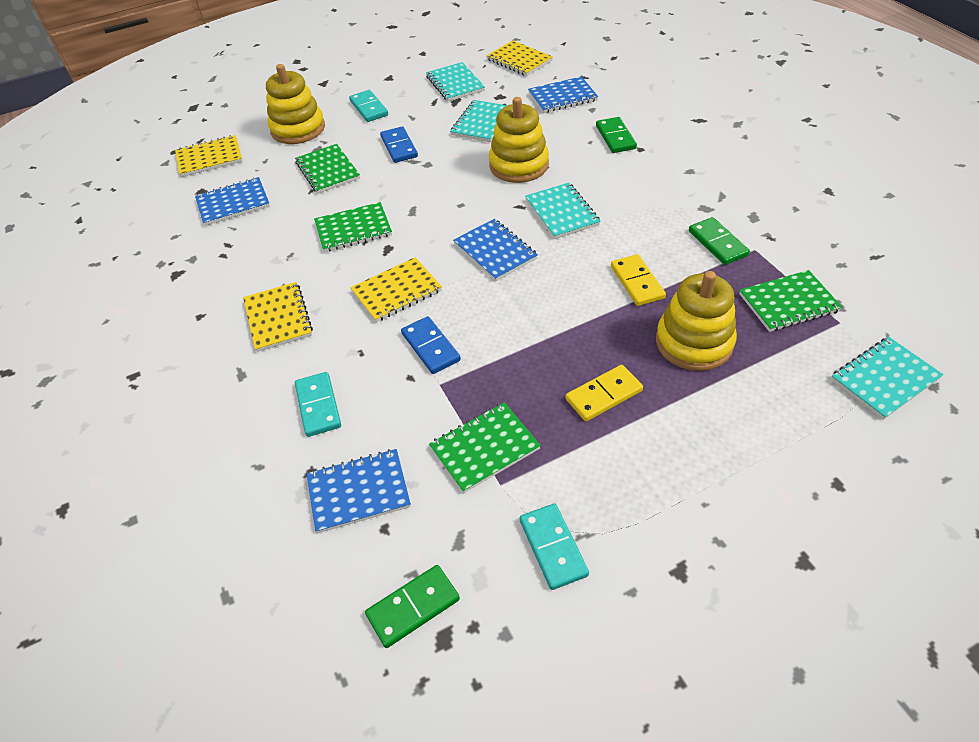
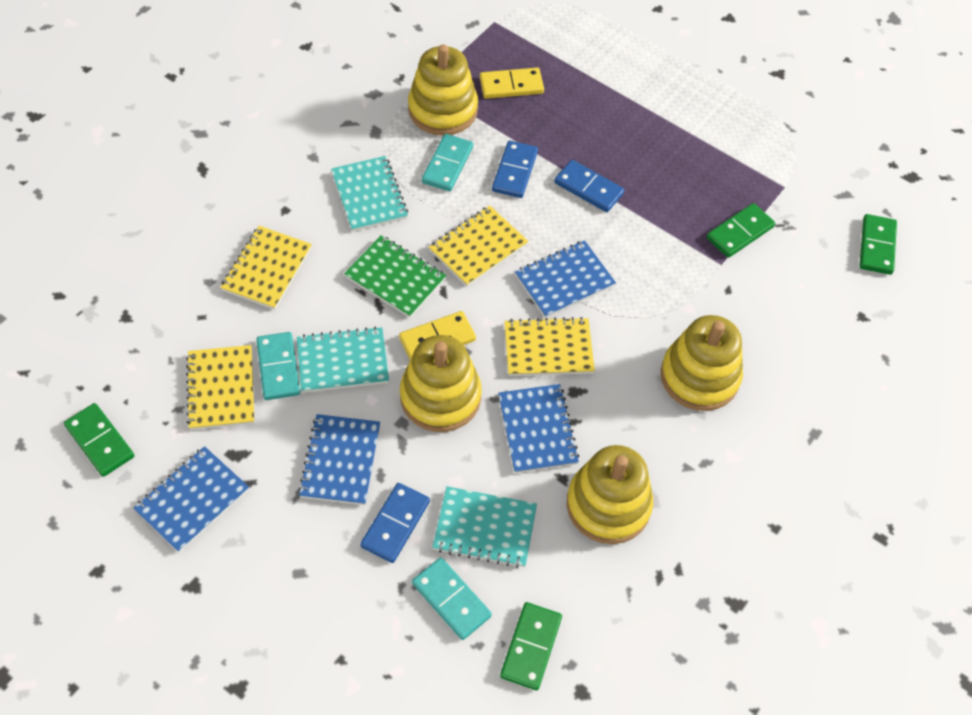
blue domino: 2 -> 3
green domino: 3 -> 4
green notebook: 4 -> 1
turquoise notebook: 4 -> 3
yellow stacking toy: 3 -> 4

